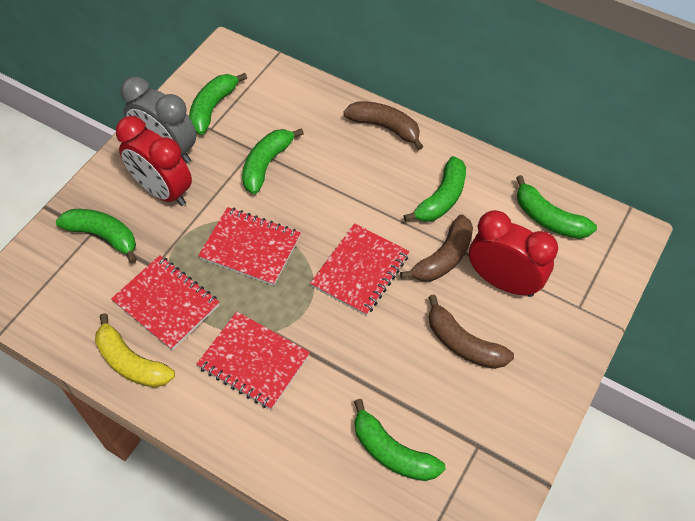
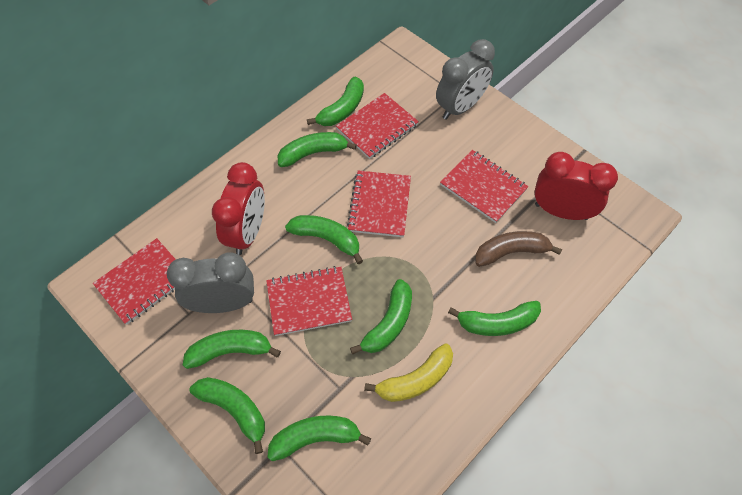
brown banana: 3 -> 1
green banana: 6 -> 8
grey clock: 1 -> 2
red notebook: 4 -> 5

